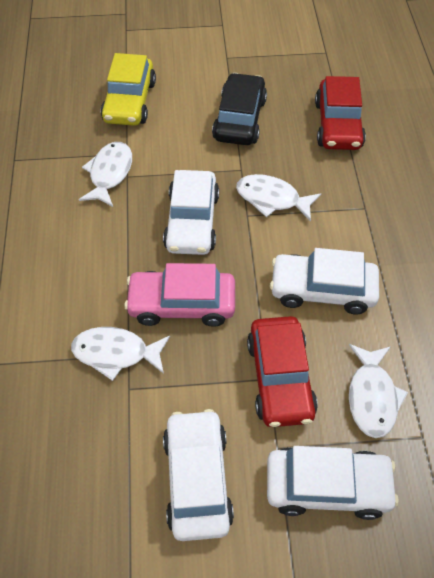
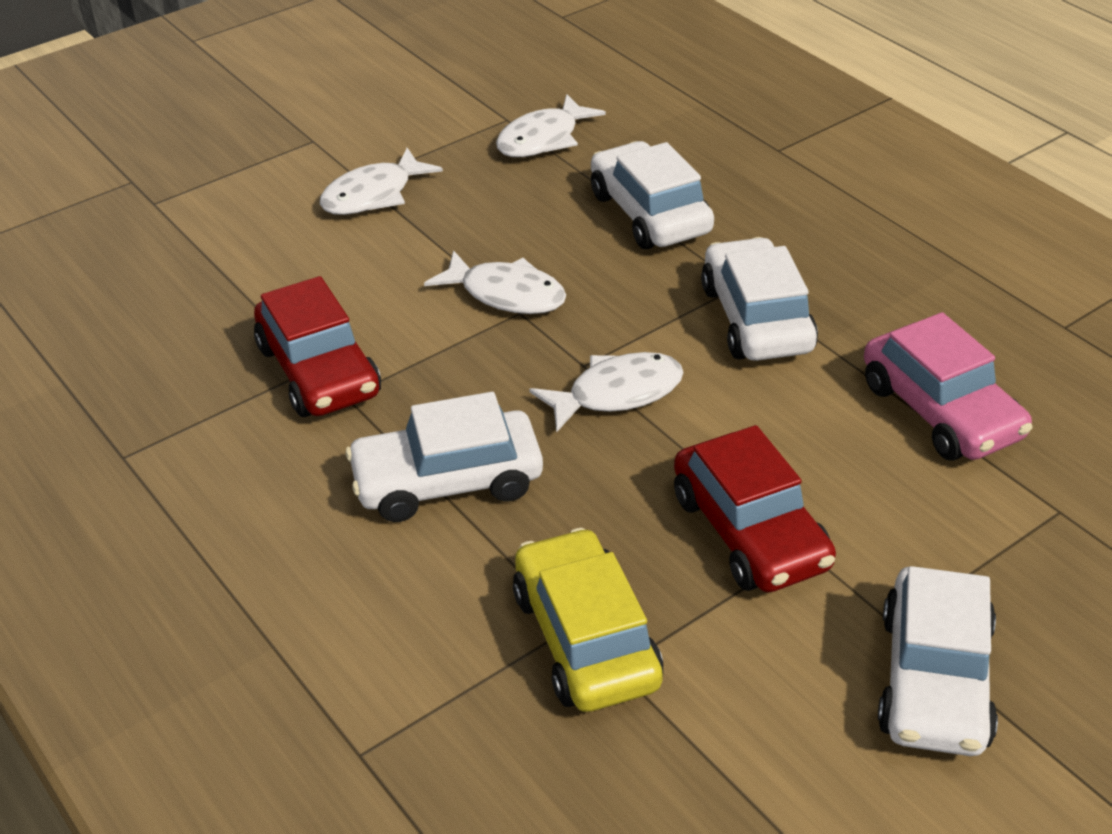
black car: 1 -> 0

